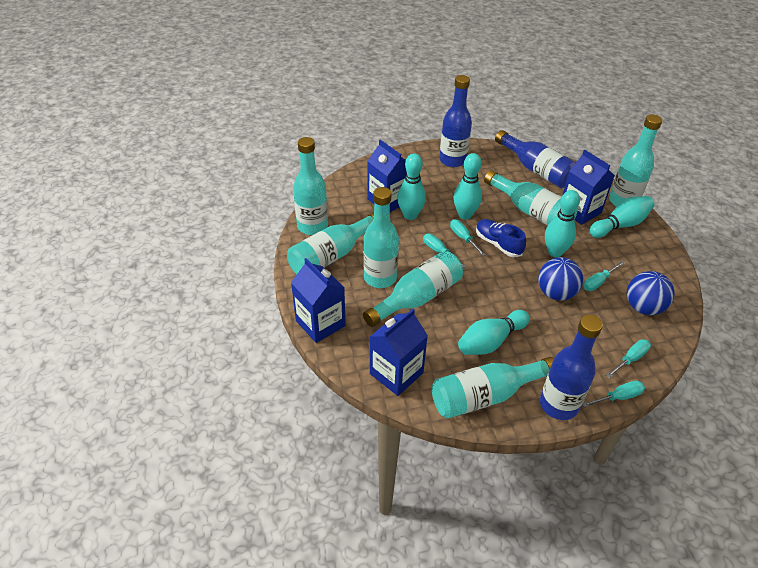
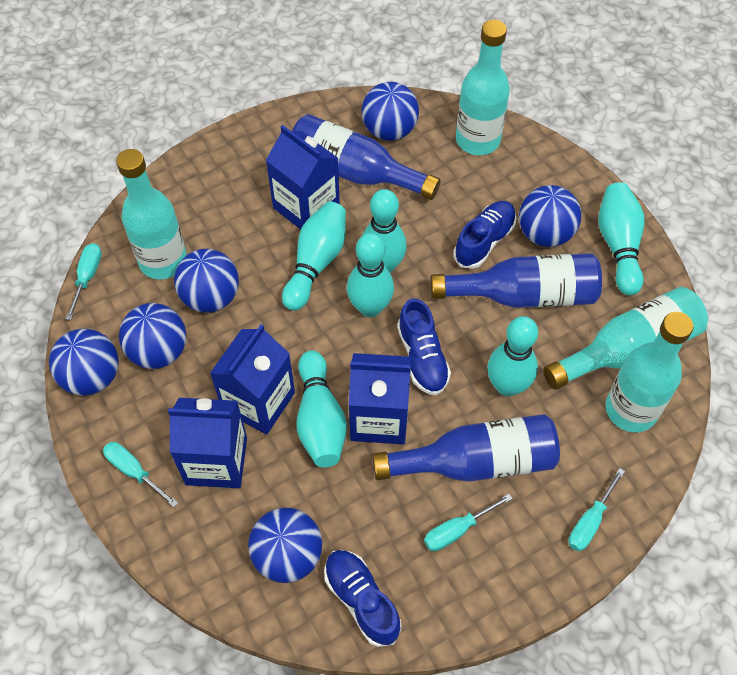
blue ball: 2 -> 6
blue shoe: 1 -> 3
turquoise bottle: 7 -> 4
turquoise bowling pin: 5 -> 6
turquoise screwdriver: 5 -> 4

